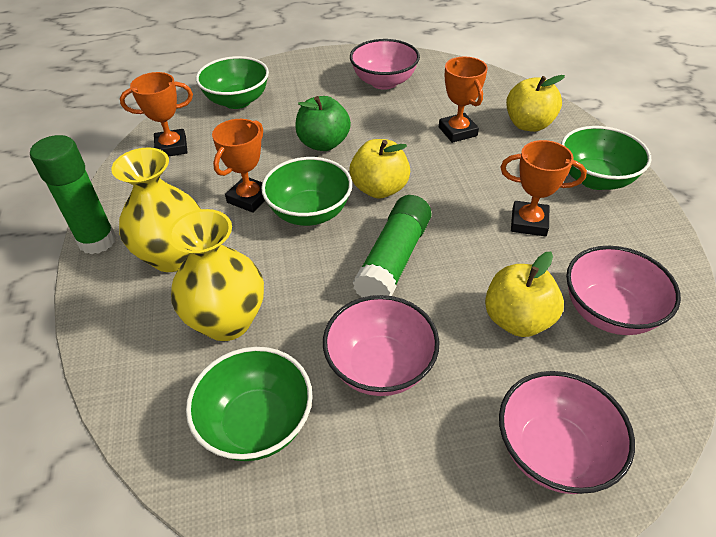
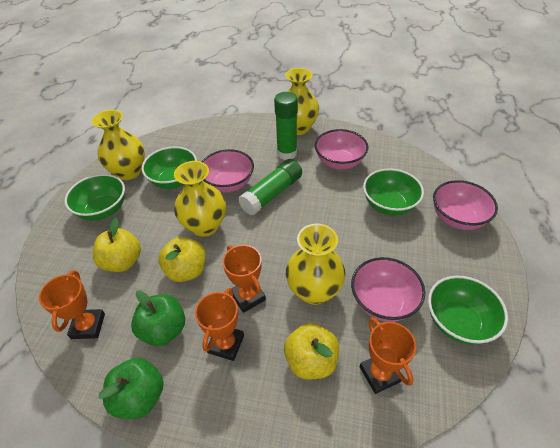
green apple: 1 -> 2
yellow vase: 2 -> 4

